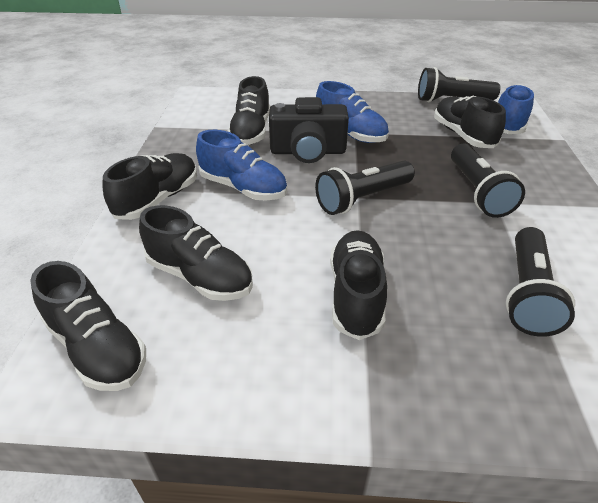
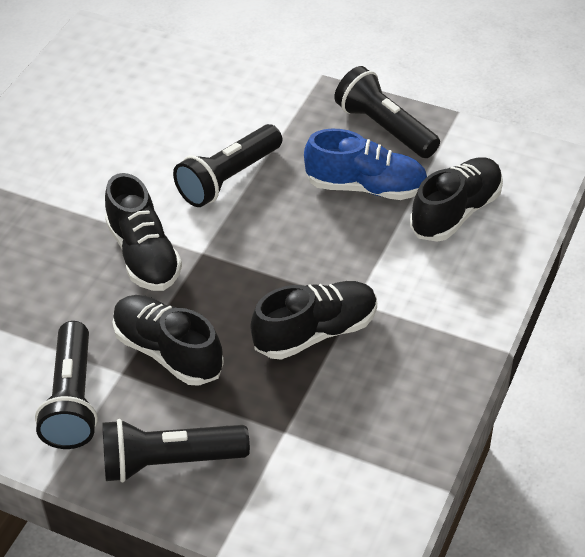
black camera: 1 -> 0
black shoe: 6 -> 4
blue shoe: 3 -> 1

